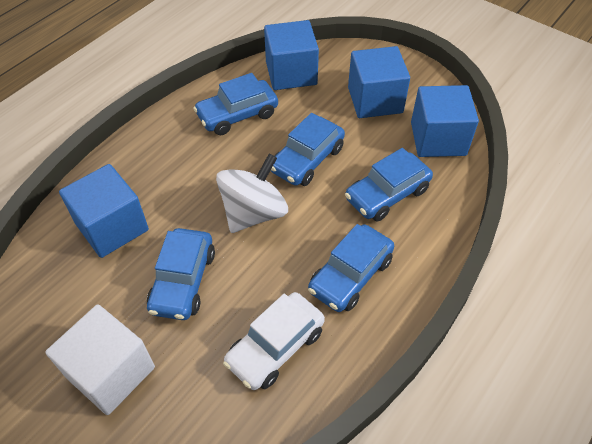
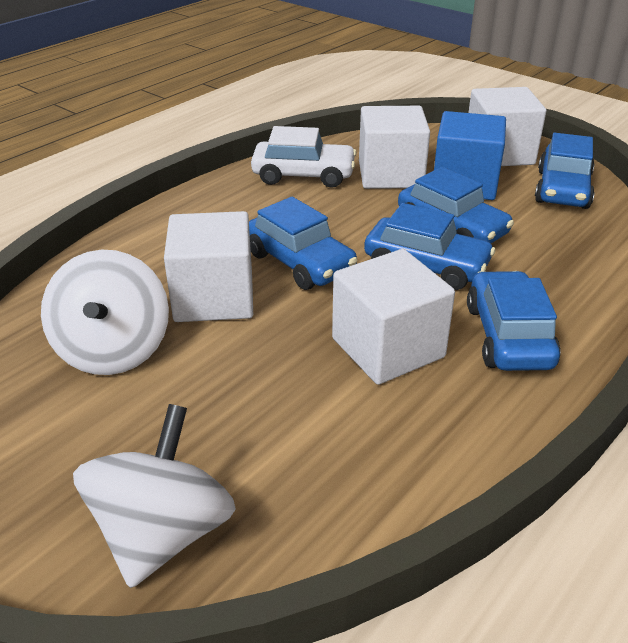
blue cube: 4 -> 1
white cube: 1 -> 4
white spinning top: 1 -> 2

